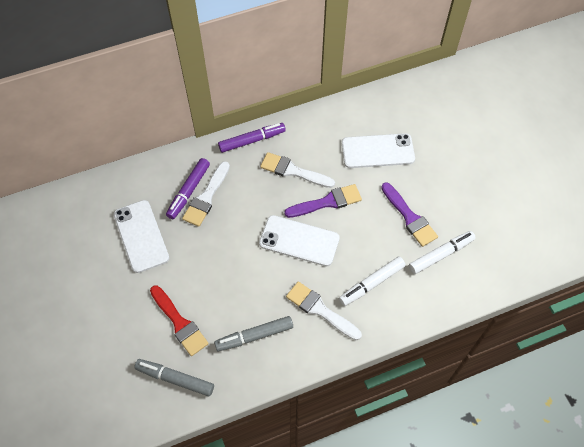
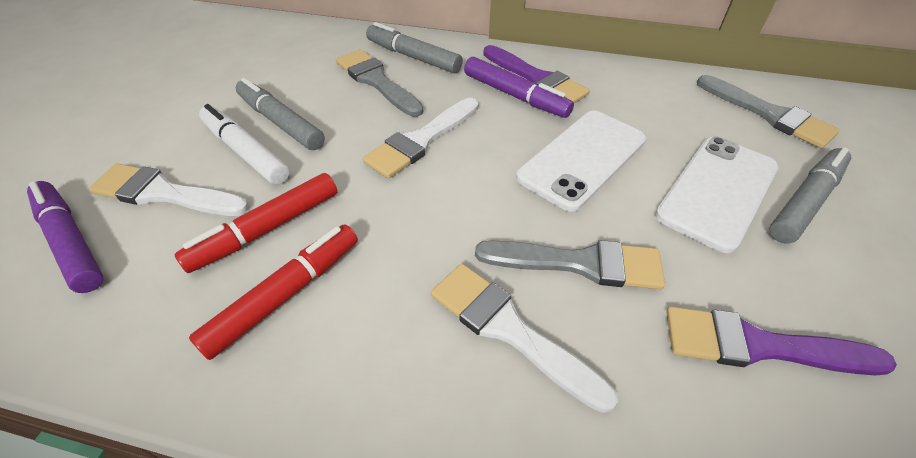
grey brush: 0 -> 3
grey marker: 2 -> 3
red brush: 1 -> 0
red marker: 0 -> 2
white marker: 2 -> 1
white phone: 3 -> 2

